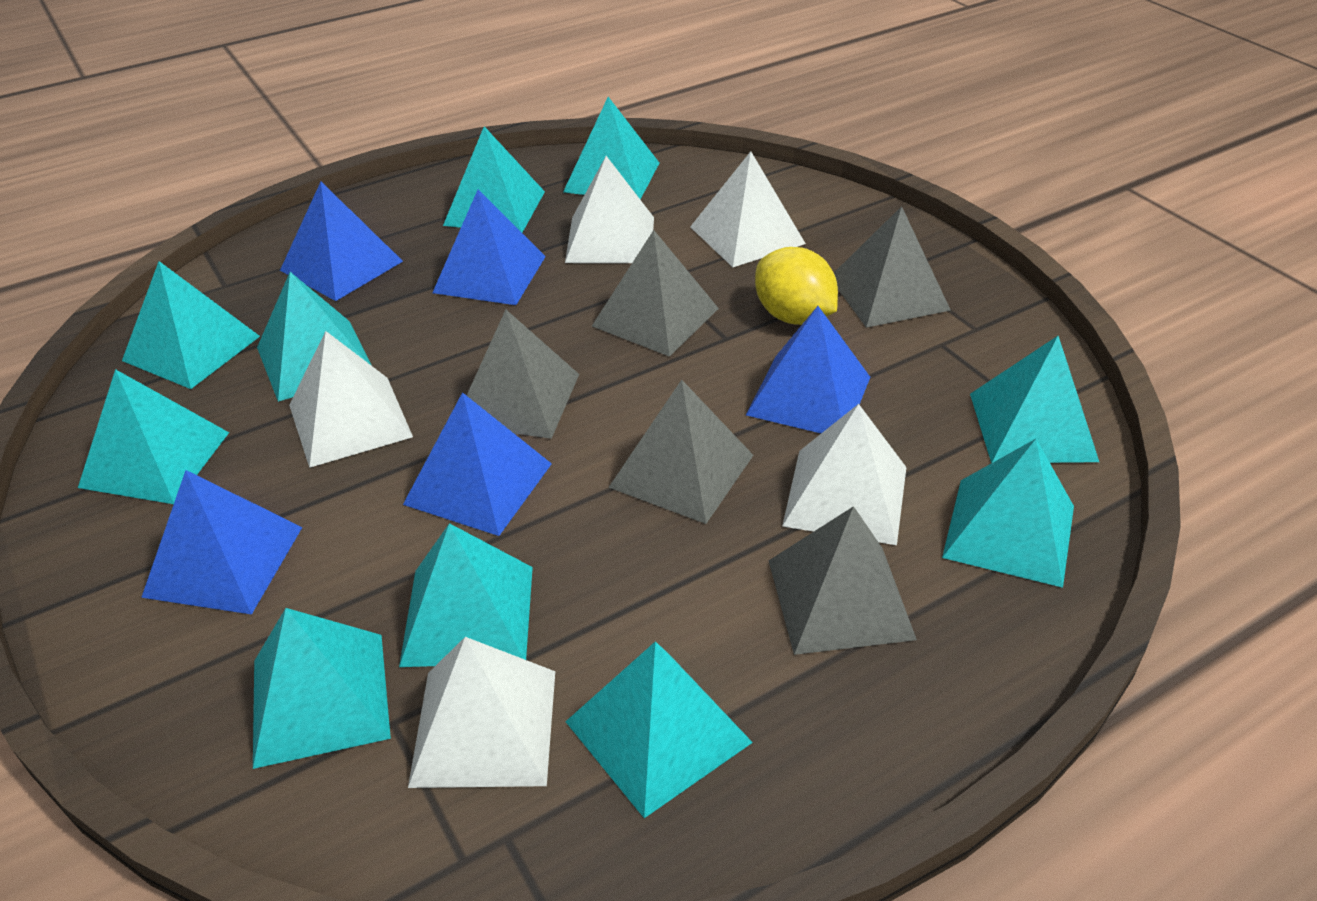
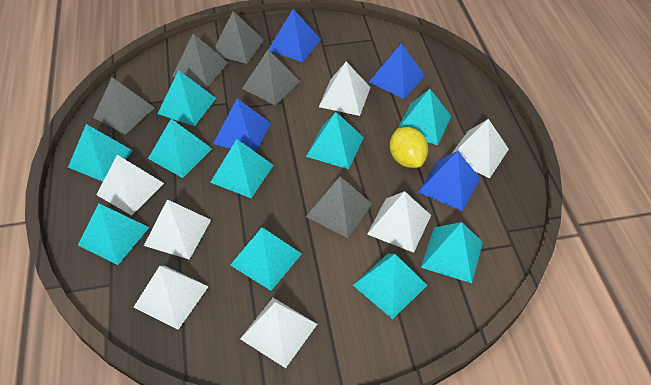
blue pyramid: 5 -> 4
white pyramid: 5 -> 7

